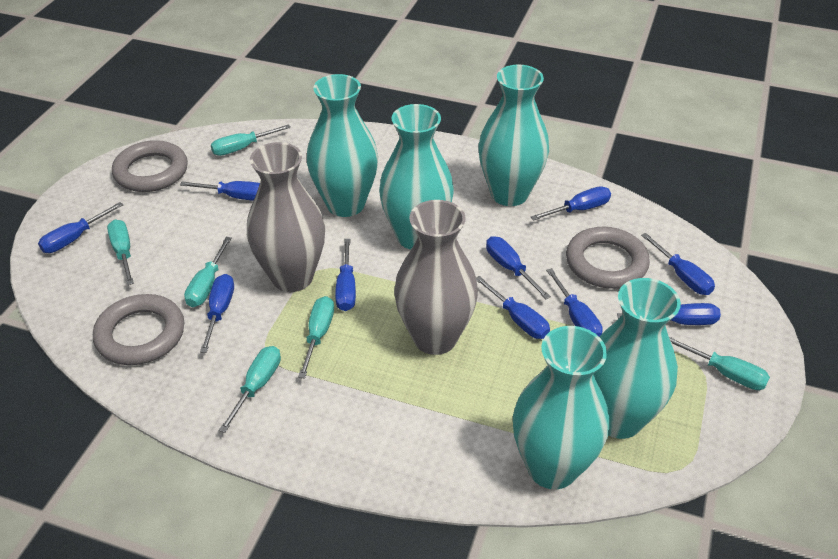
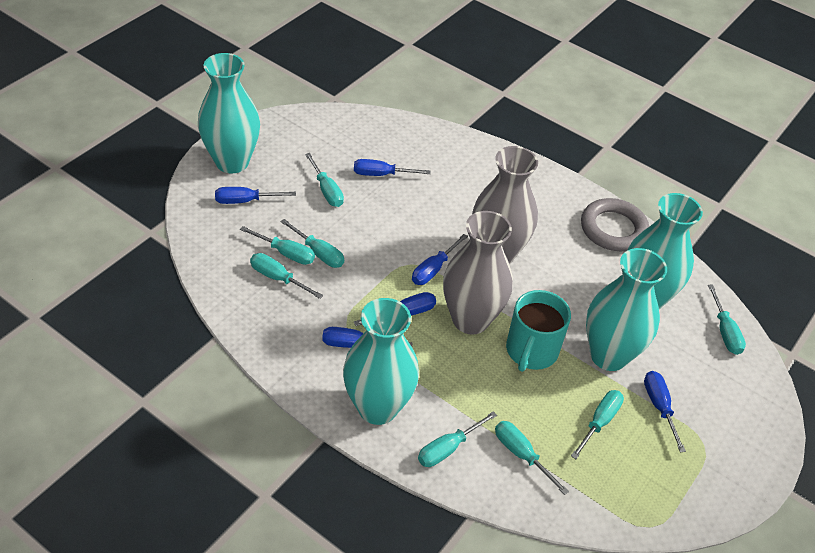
blue screwdriver: 10 -> 6
grey ring: 3 -> 1
turquoise mug: 0 -> 1
turquoise screwdriver: 6 -> 8
turquoise vase: 5 -> 4

